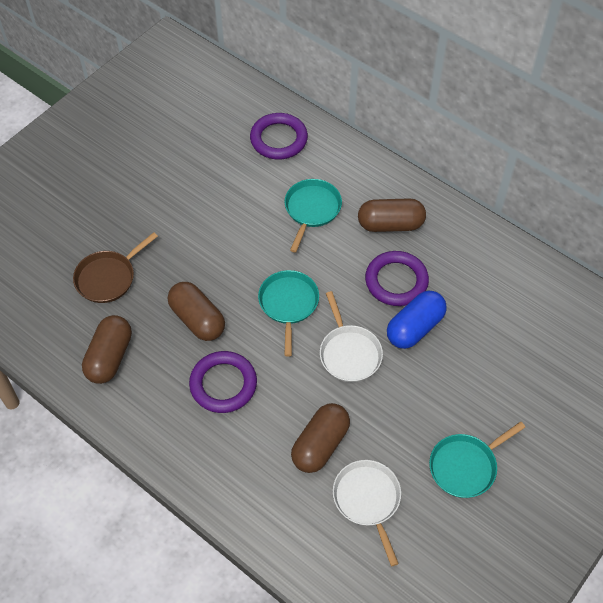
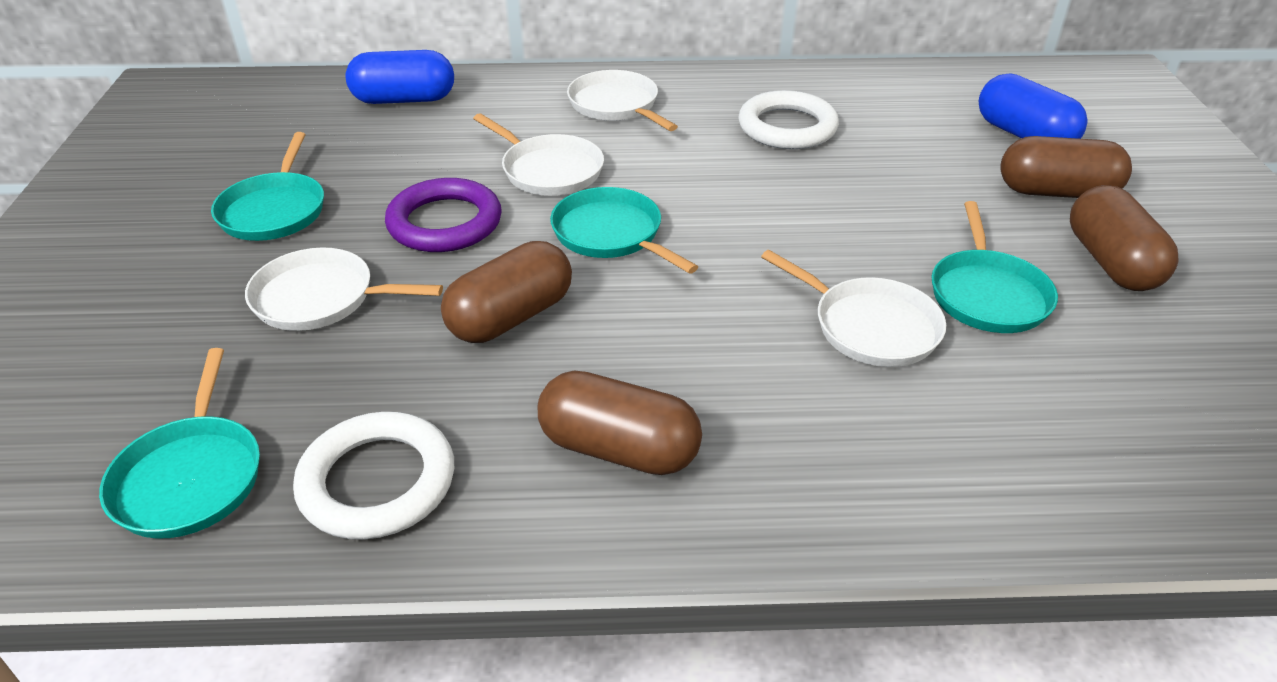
blue capsule: 1 -> 2
brown pan: 1 -> 0
purple ring: 3 -> 1
turquoise pan: 3 -> 4
white pan: 2 -> 4
white ring: 0 -> 2

